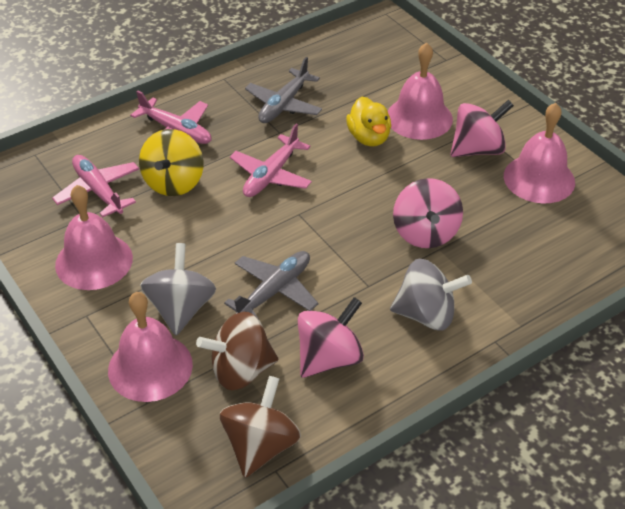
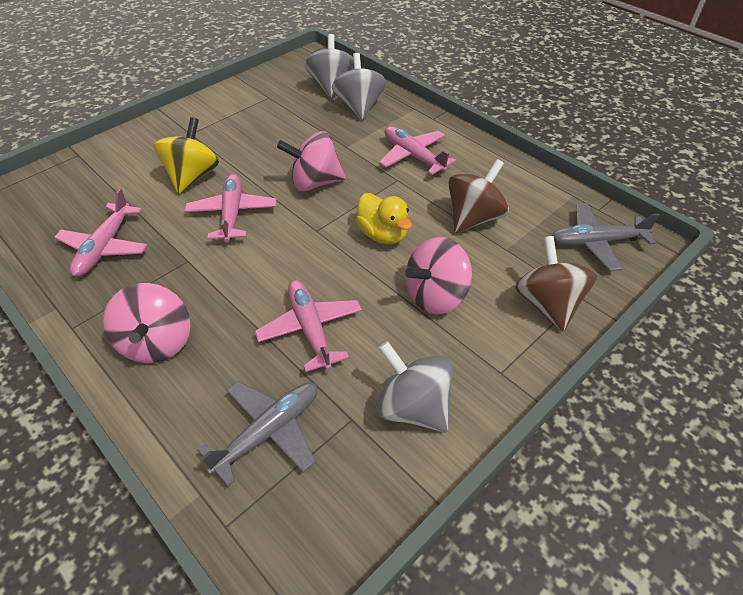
grey spinning top: 2 -> 3
pink bell: 4 -> 0
pink plane: 3 -> 4

